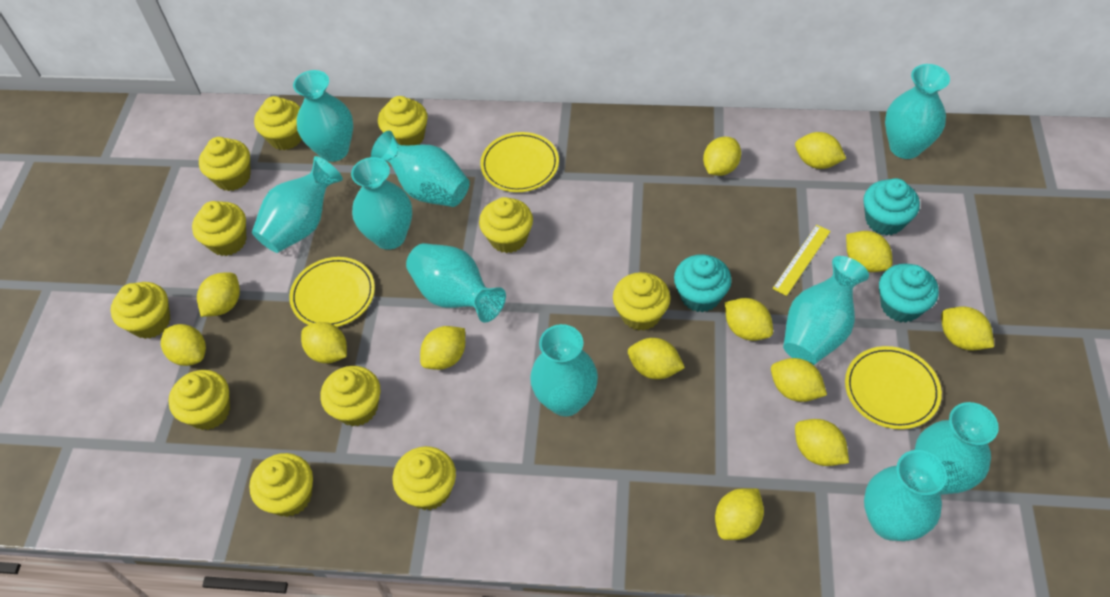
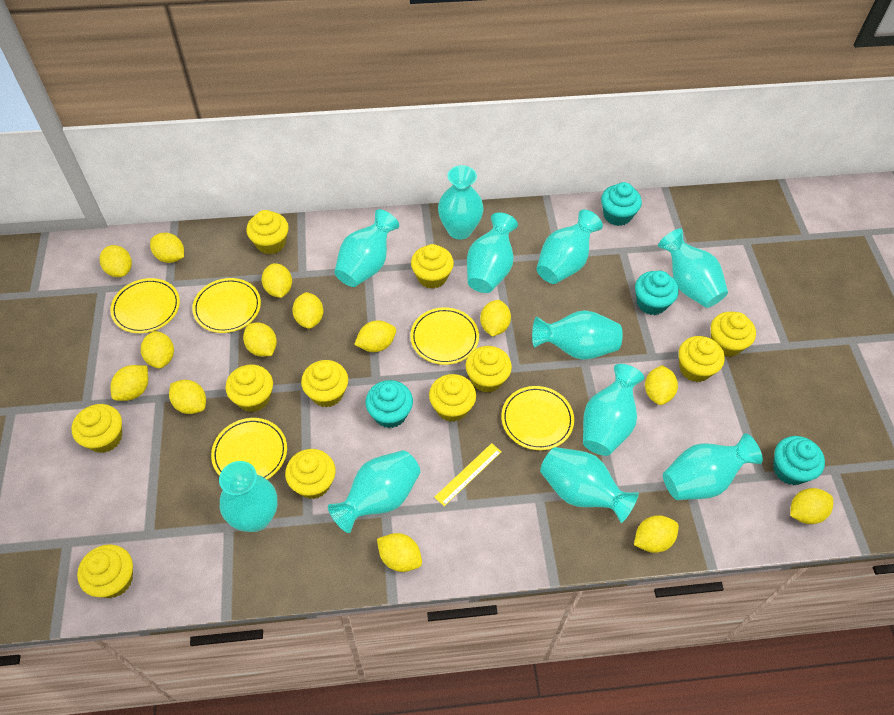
turquoise cupcake: 3 -> 4
turquoise vase: 10 -> 11
yellow lemon: 13 -> 14
yellow plate: 3 -> 5

